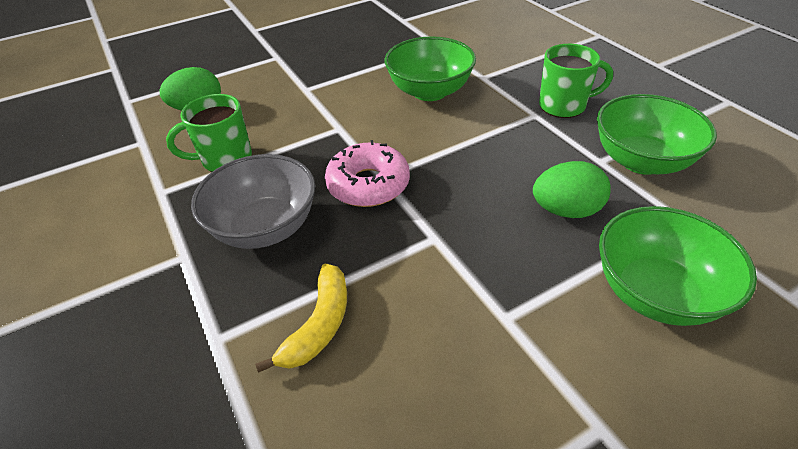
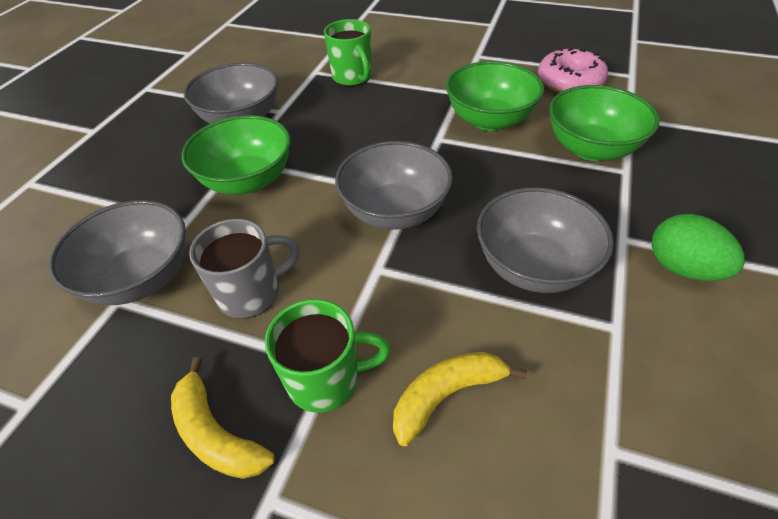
green egg: 2 -> 1
grey bowl: 1 -> 4
grey mug: 0 -> 1
yellow banana: 1 -> 2

